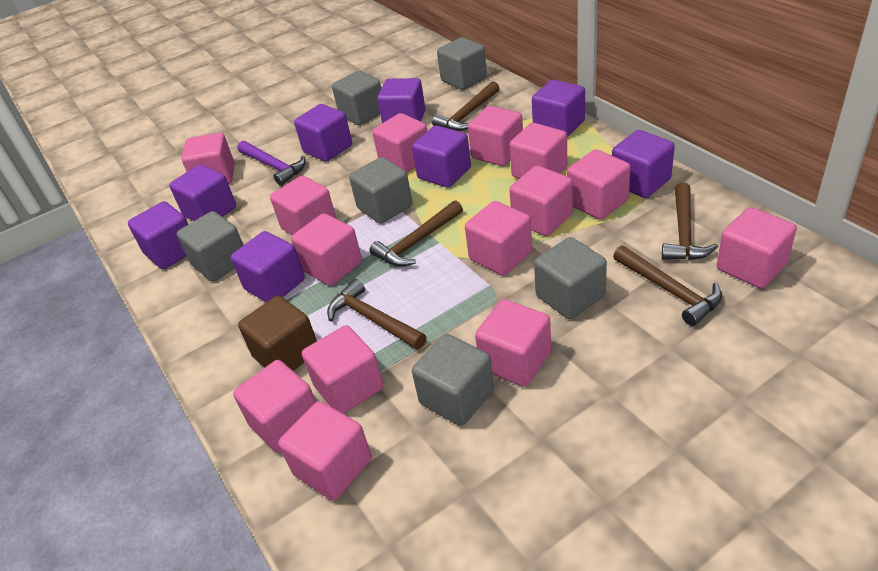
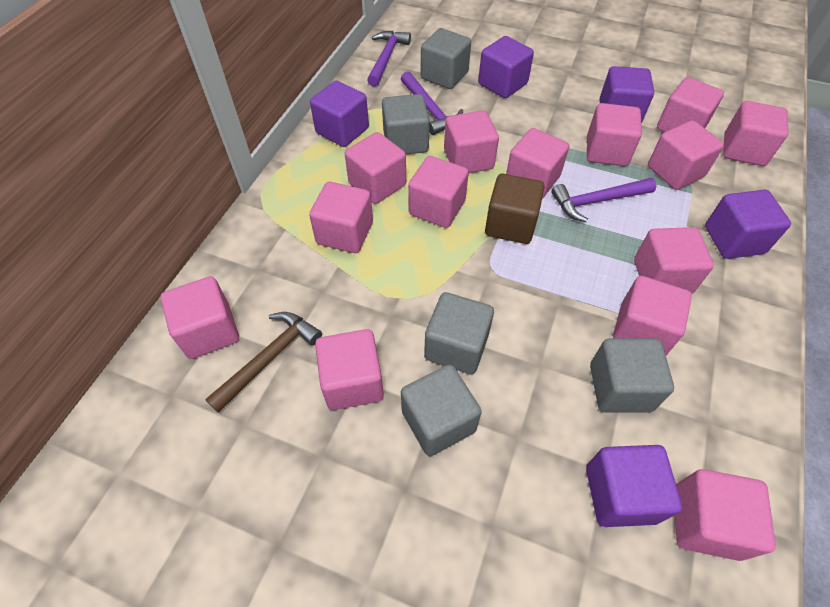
brown hammer: 5 -> 1
grey cube: 6 -> 5
purple cube: 8 -> 5
purple hammer: 1 -> 3

